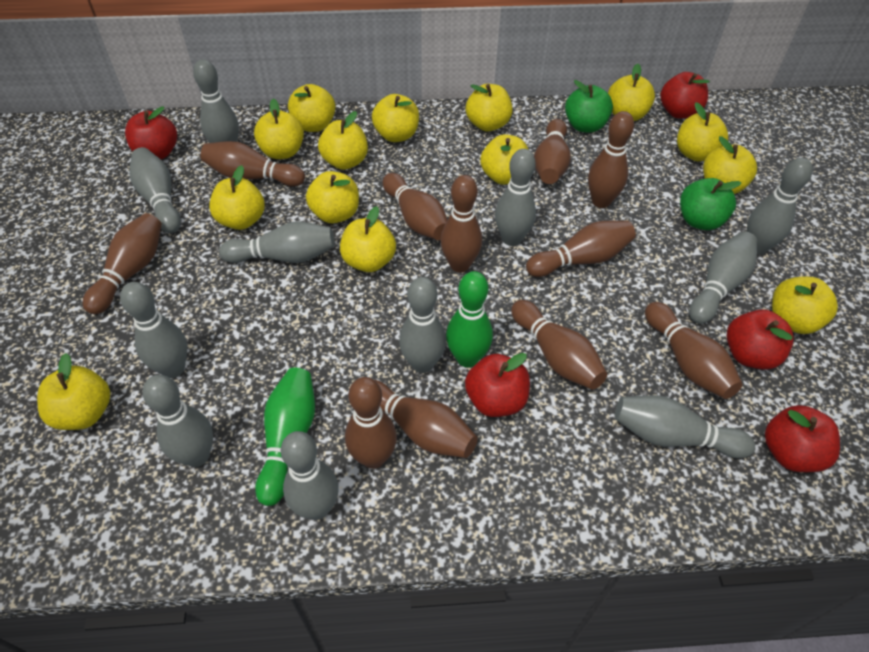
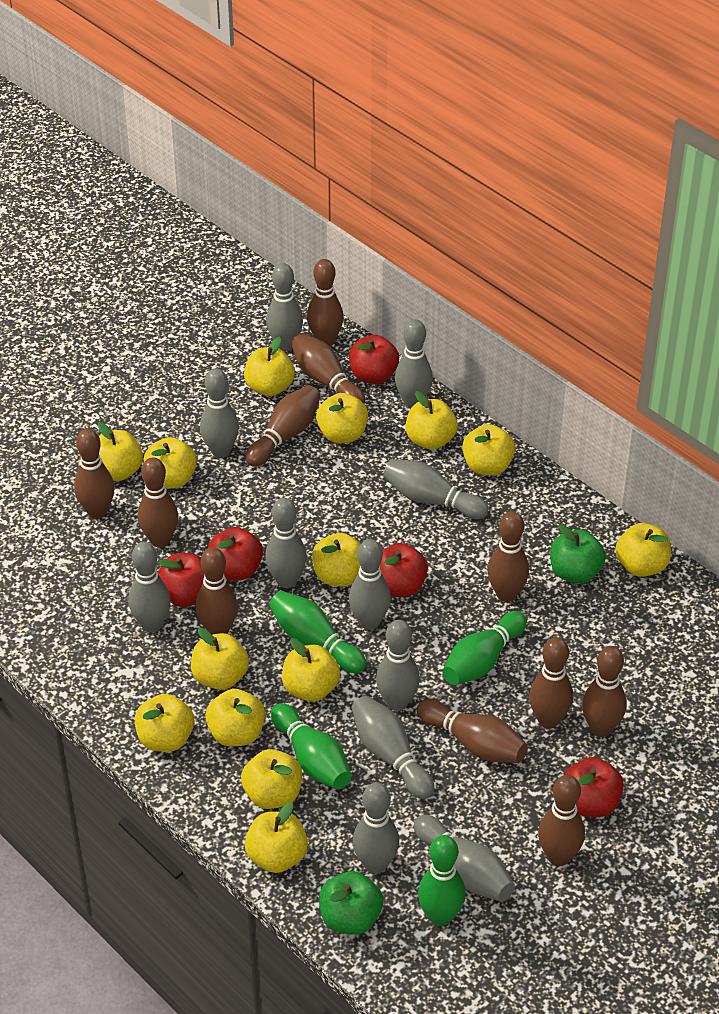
green bowling pin: 2 -> 4

